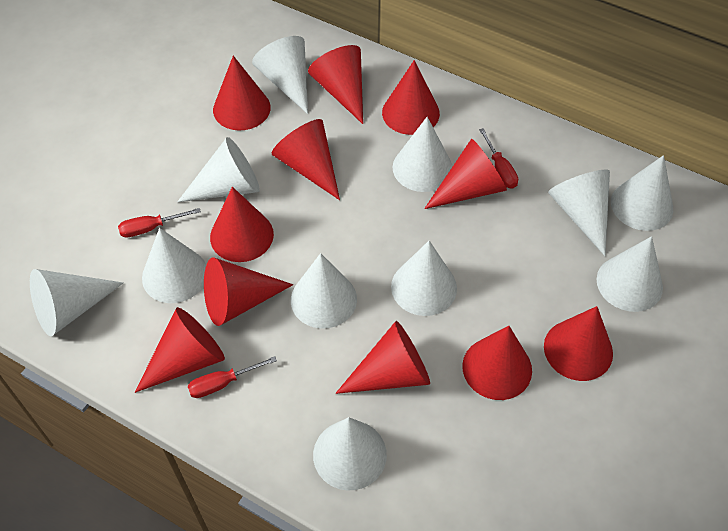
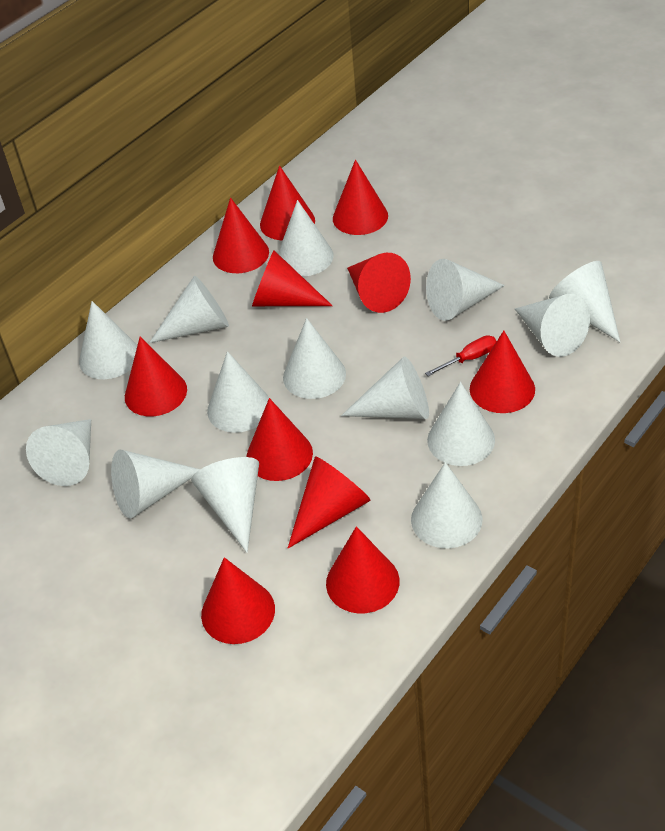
red screwdriver: 3 -> 1
white cone: 11 -> 14

